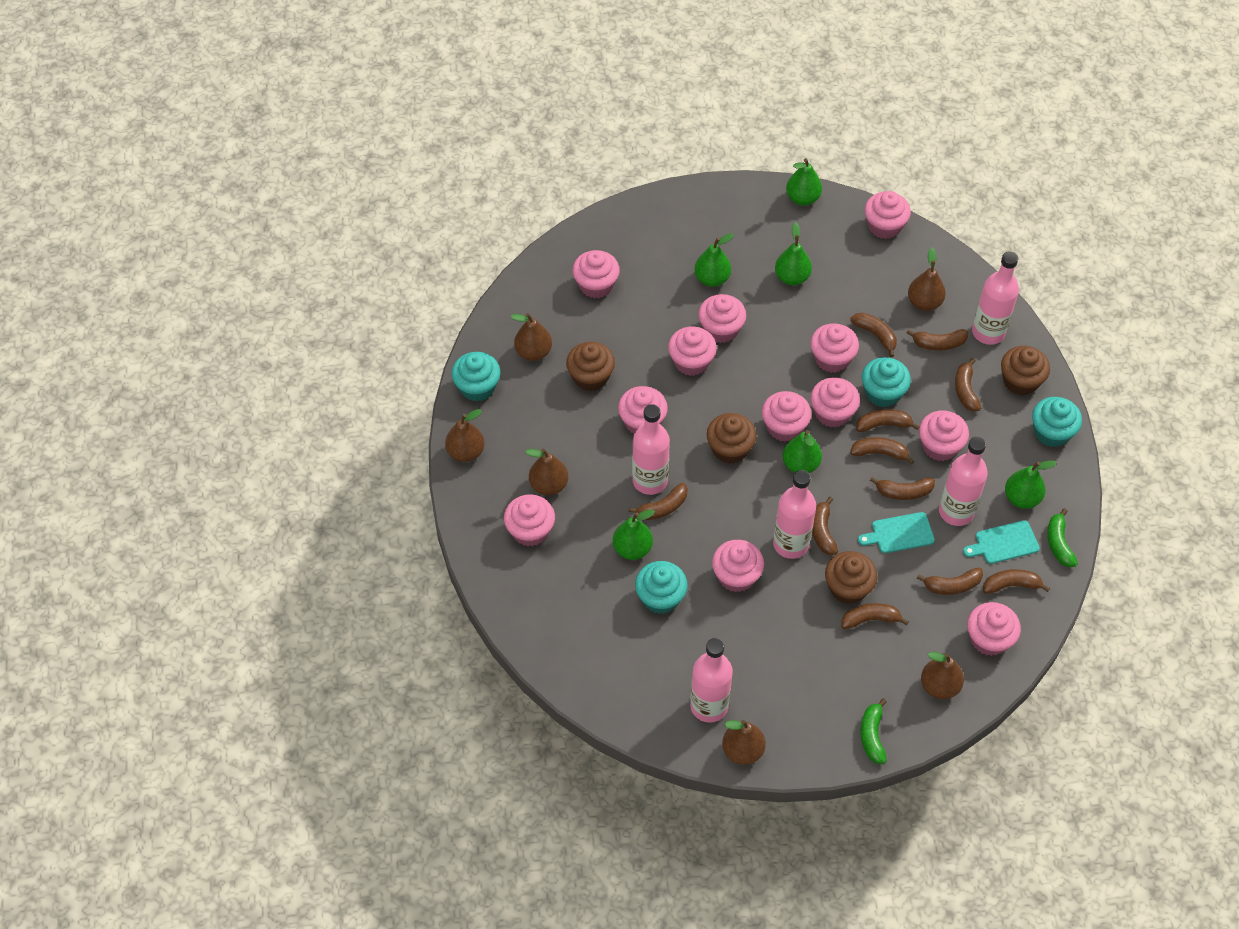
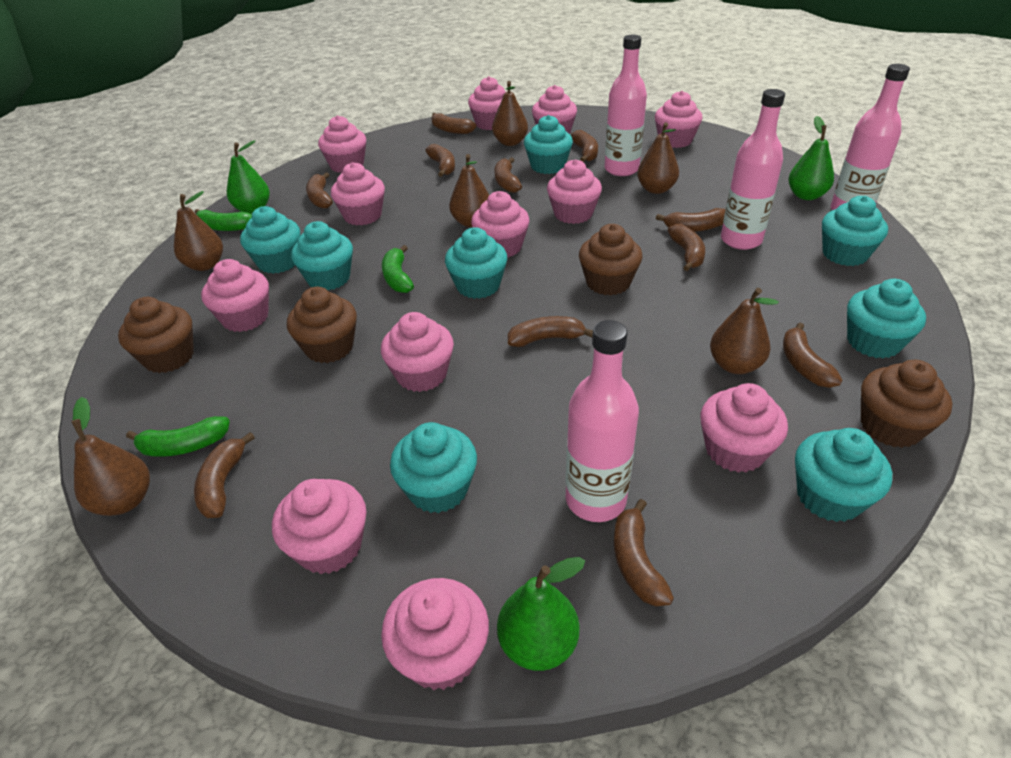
green banana: 2 -> 3
green pear: 6 -> 3
pink bottle: 5 -> 4
turquoise cupcake: 4 -> 8
turquoise cutting board: 2 -> 0

